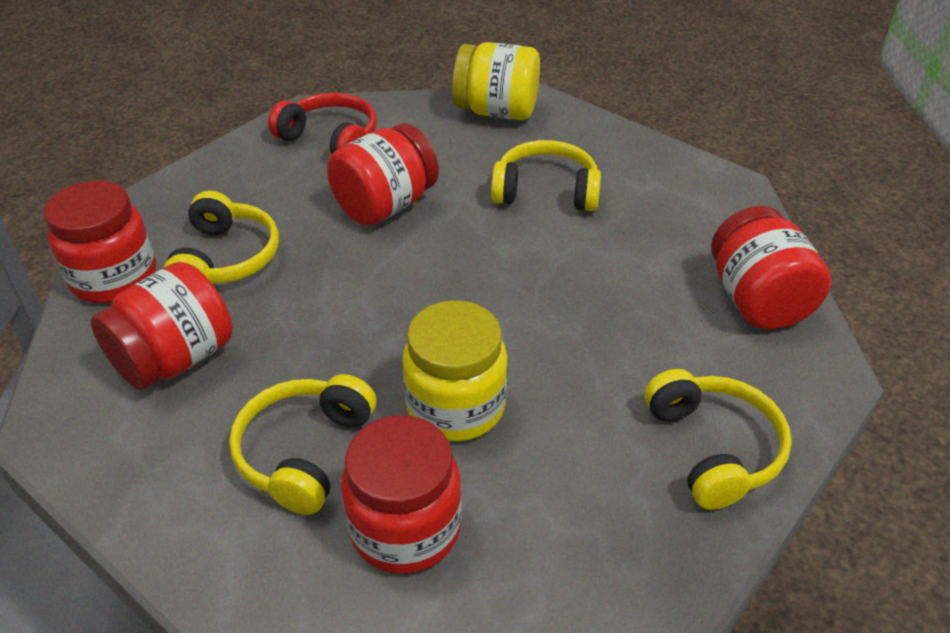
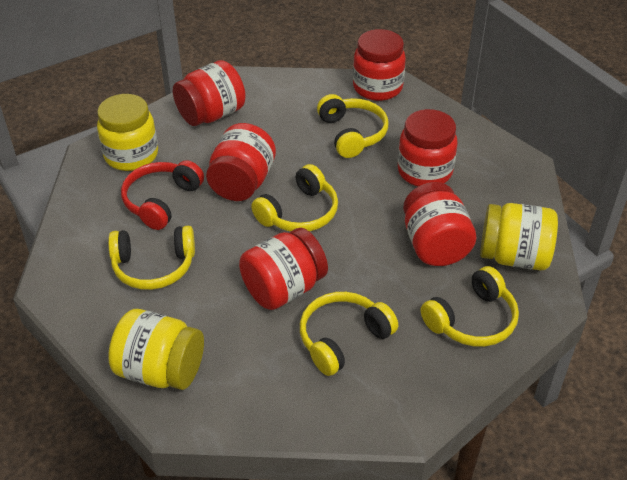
red jar: 5 -> 6
yellow headphones: 4 -> 5
yellow jar: 2 -> 3

